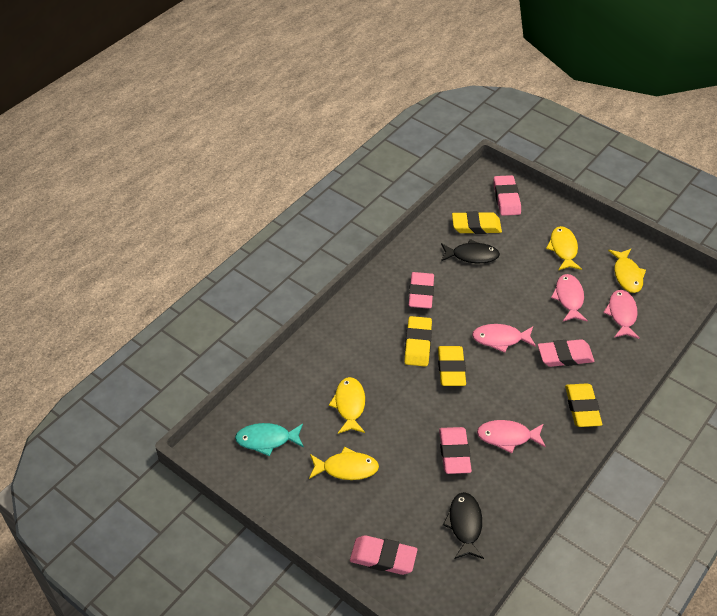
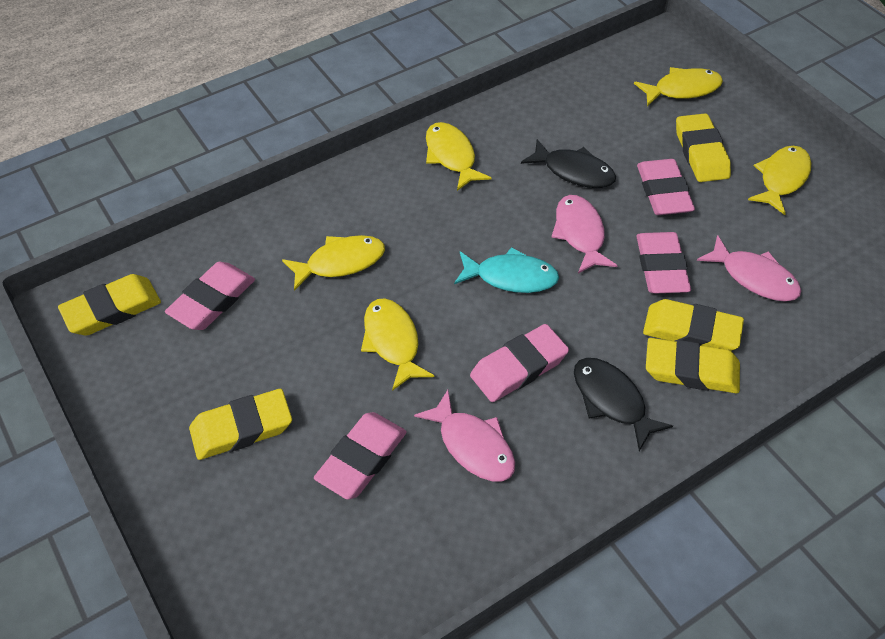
pink fish: 4 -> 3
yellow eraser: 4 -> 5
yellow fish: 4 -> 5

